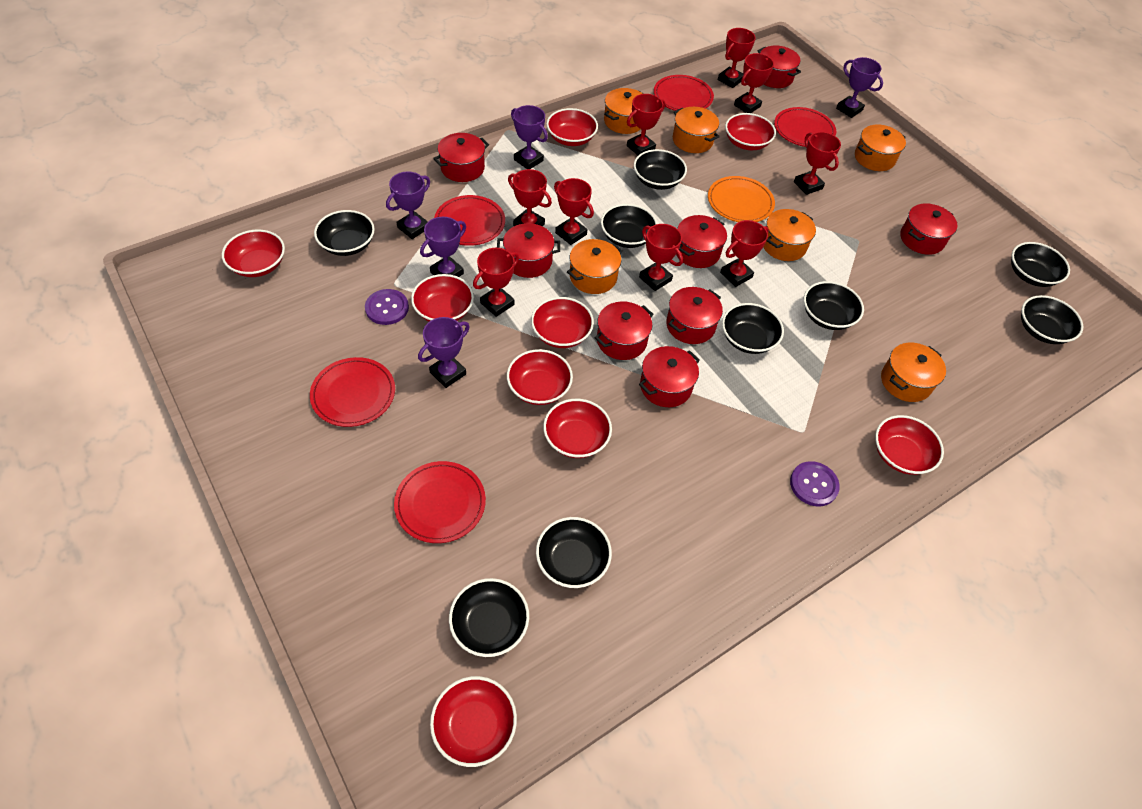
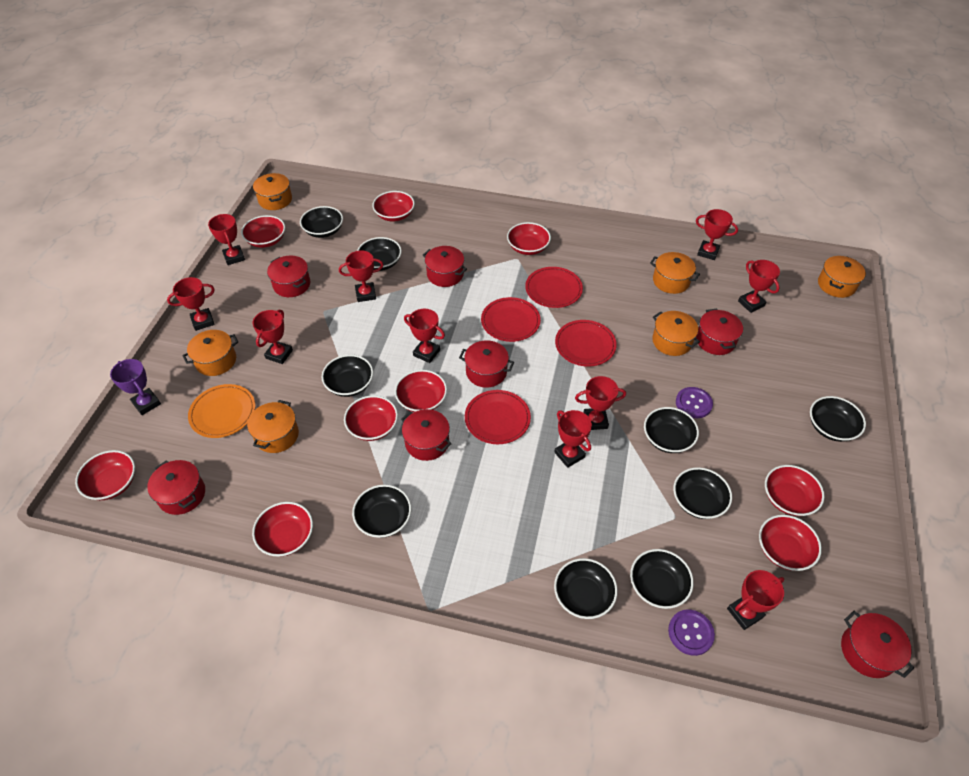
purple trophy: 5 -> 1
red plate: 5 -> 4
red pot: 8 -> 7
red trophy: 9 -> 10

